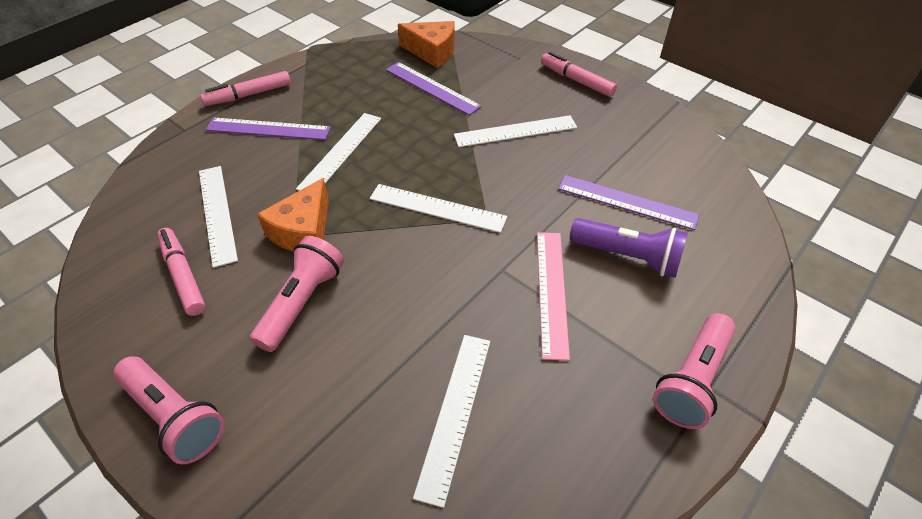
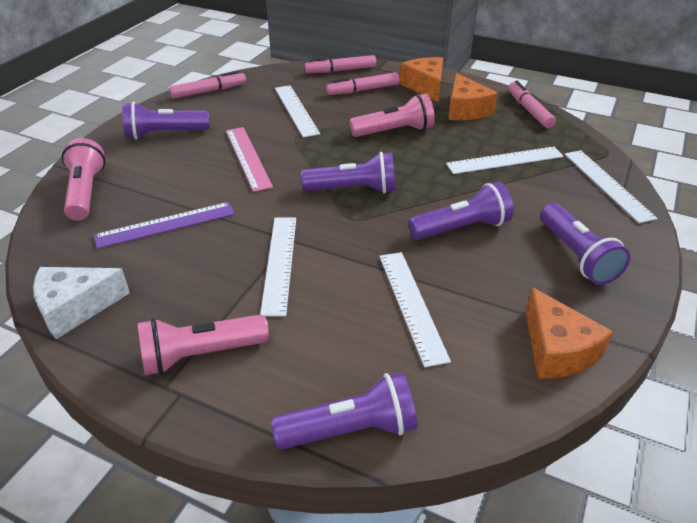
orange cheese: 2 -> 3
pink marker: 3 -> 4
purple flashlight: 1 -> 5
purple ruler: 3 -> 1
white cheese: 0 -> 1

